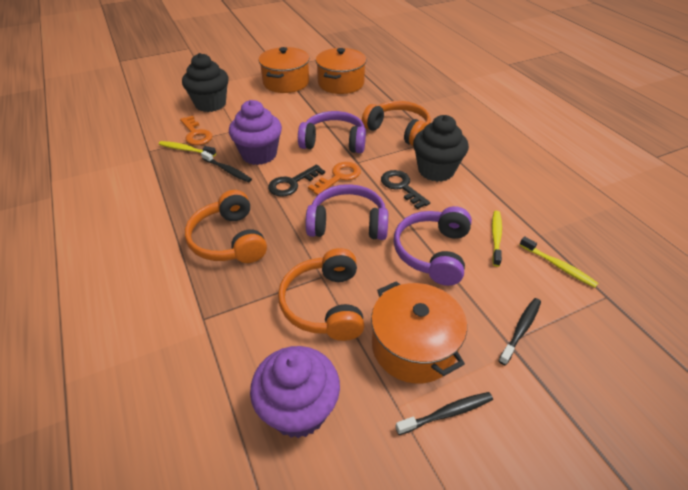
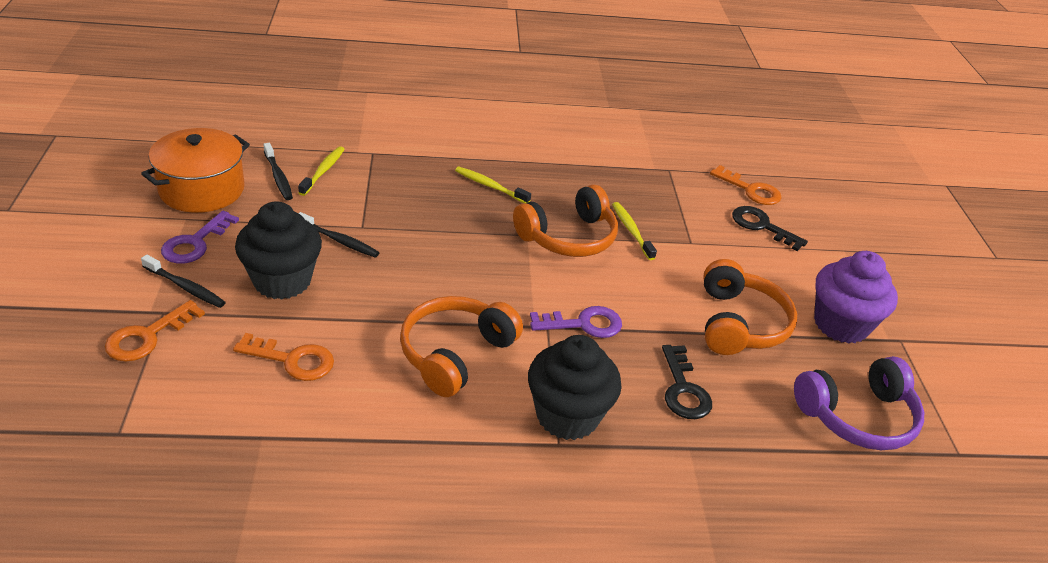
orange key: 2 -> 3
orange pot: 3 -> 1
purple cupcake: 2 -> 1
purple headphones: 3 -> 1
purple key: 0 -> 2

